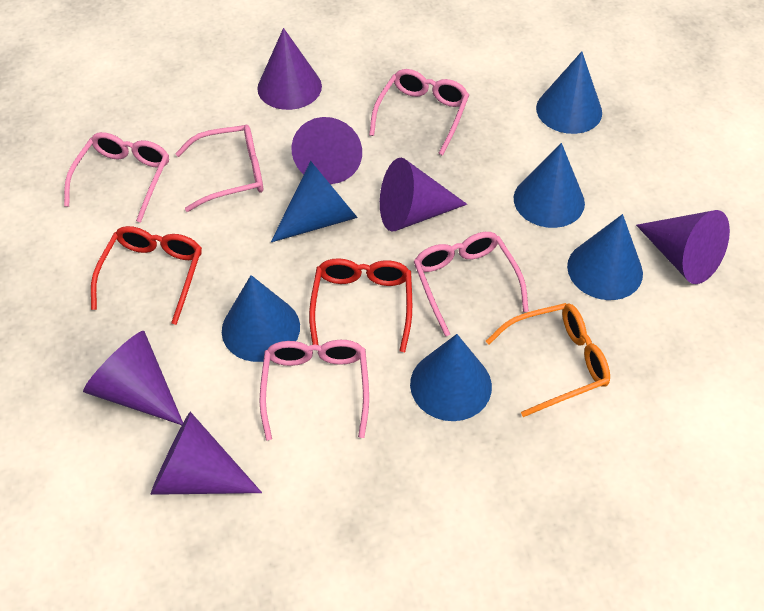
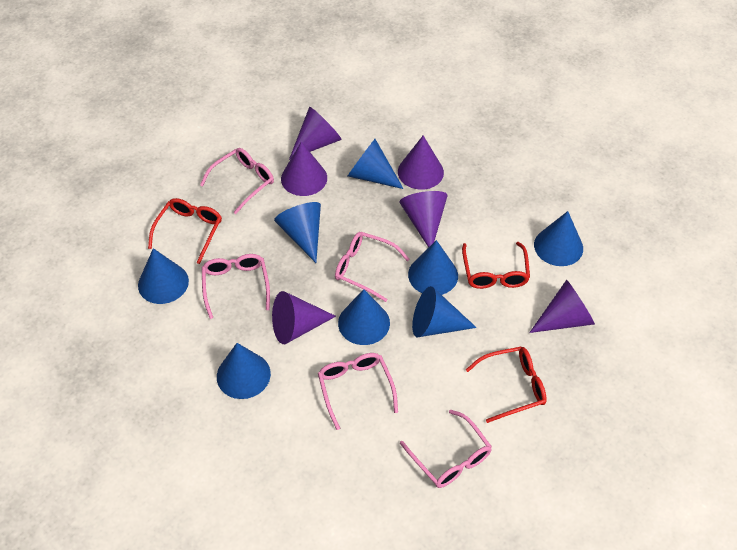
blue cone: 6 -> 8
orange glasses: 1 -> 0
red glasses: 2 -> 3

